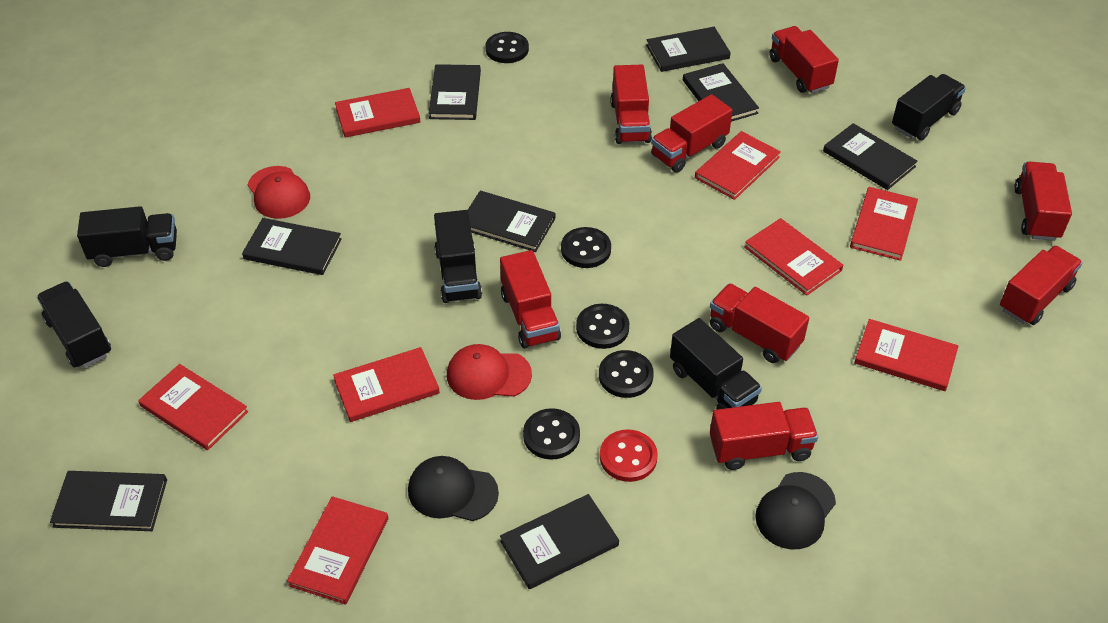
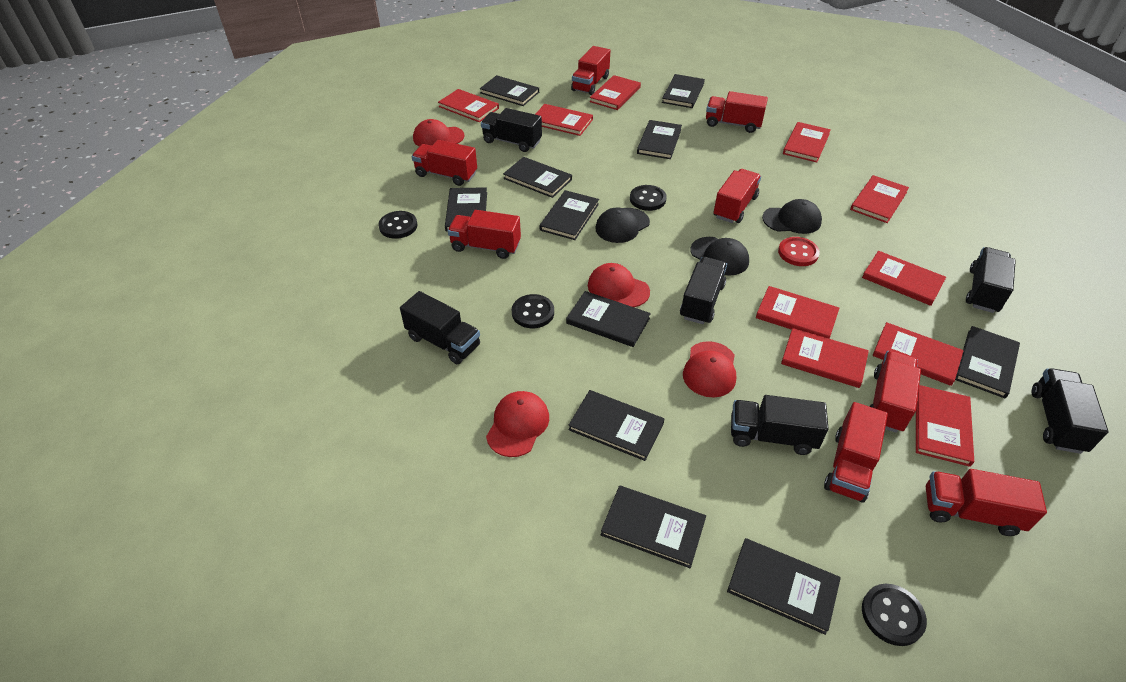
black book: 8 -> 11
black button: 5 -> 4
black cap: 2 -> 3
black truck: 5 -> 6
red book: 8 -> 10
red cap: 2 -> 4

